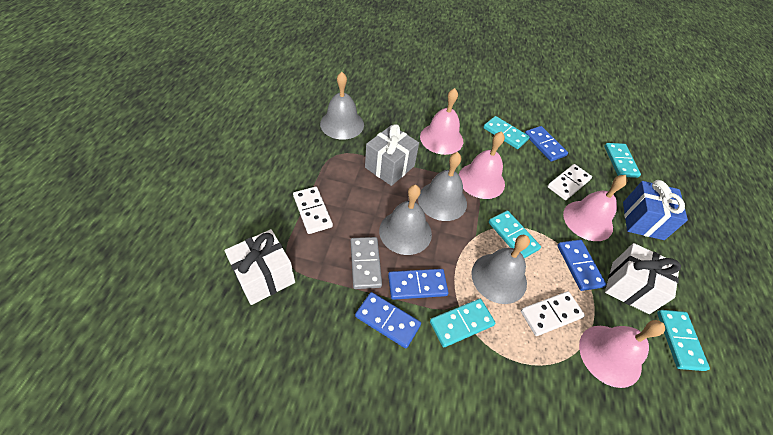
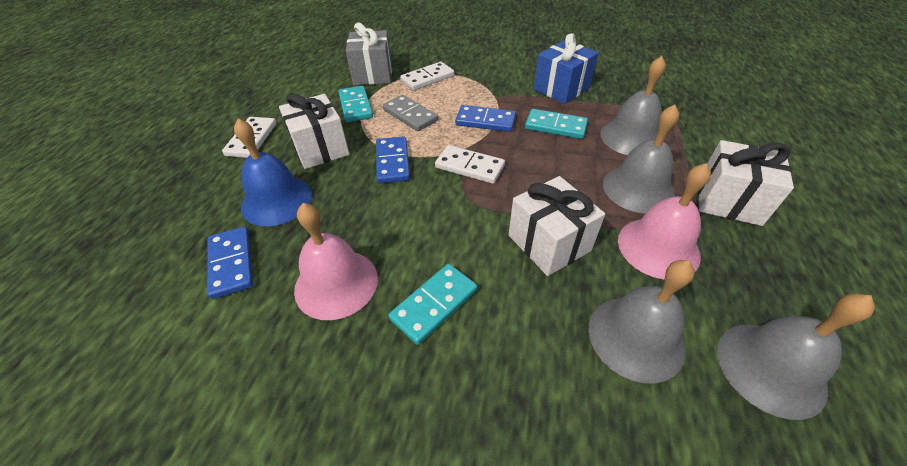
blue bell: 0 -> 1
blue domino: 4 -> 3
pink bell: 4 -> 2
turquoise domino: 5 -> 3
white gift: 2 -> 3

